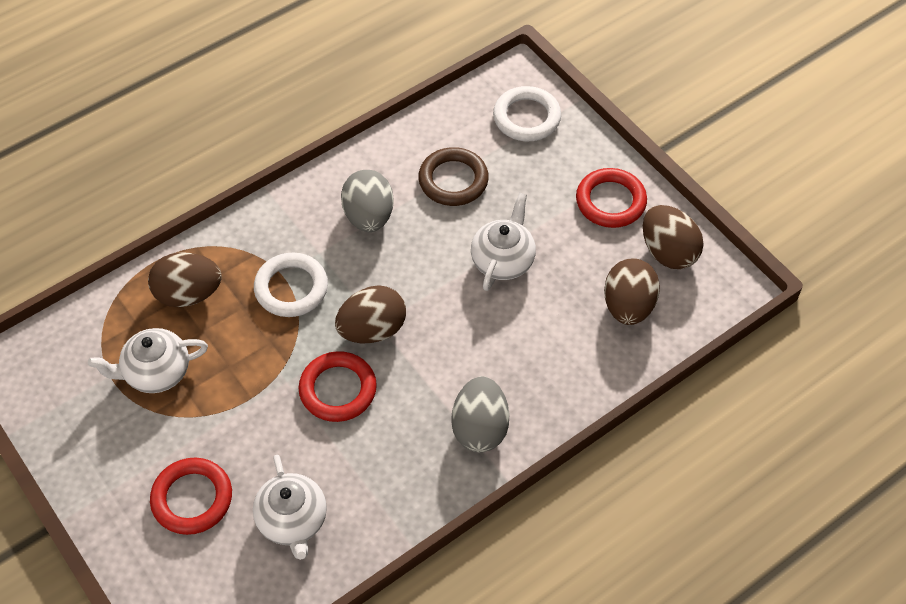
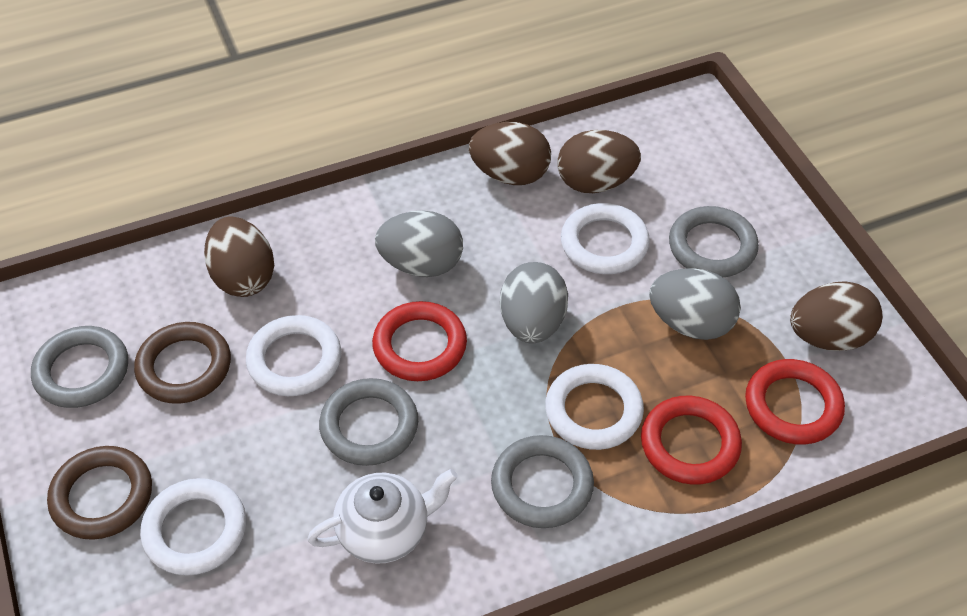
brown ring: 1 -> 2
grey egg: 2 -> 3
grey ring: 0 -> 4
white ring: 2 -> 4
white teapot: 3 -> 1

